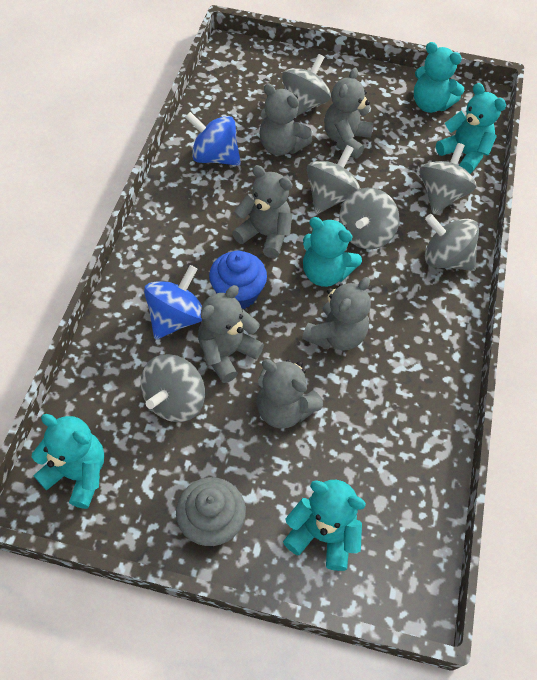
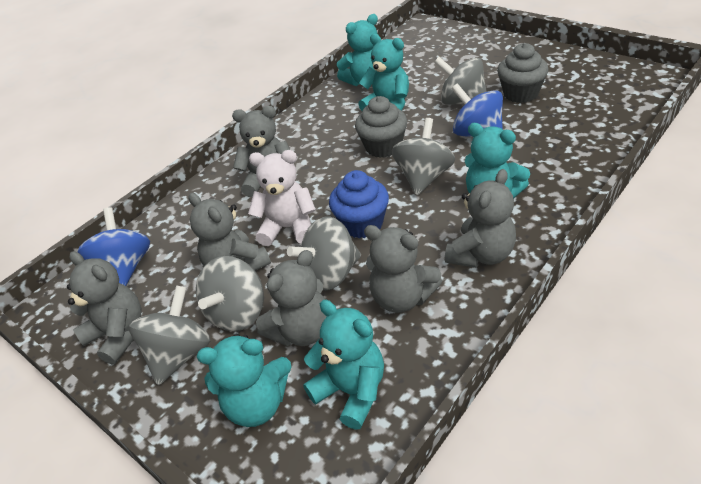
grey cupcake: 1 -> 2
grey spinning top: 6 -> 5
white teddy bear: 0 -> 1

